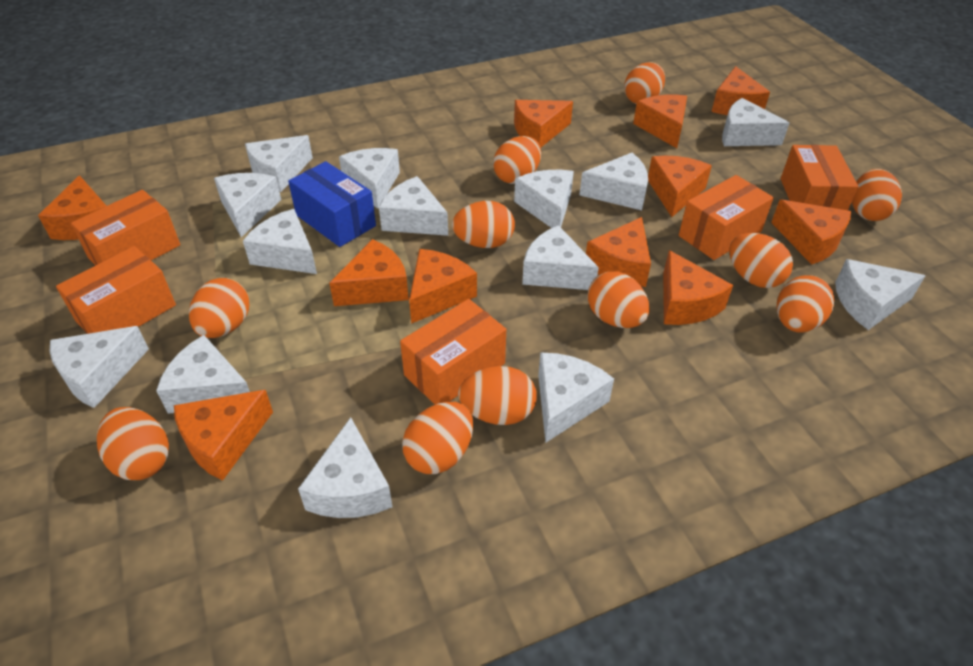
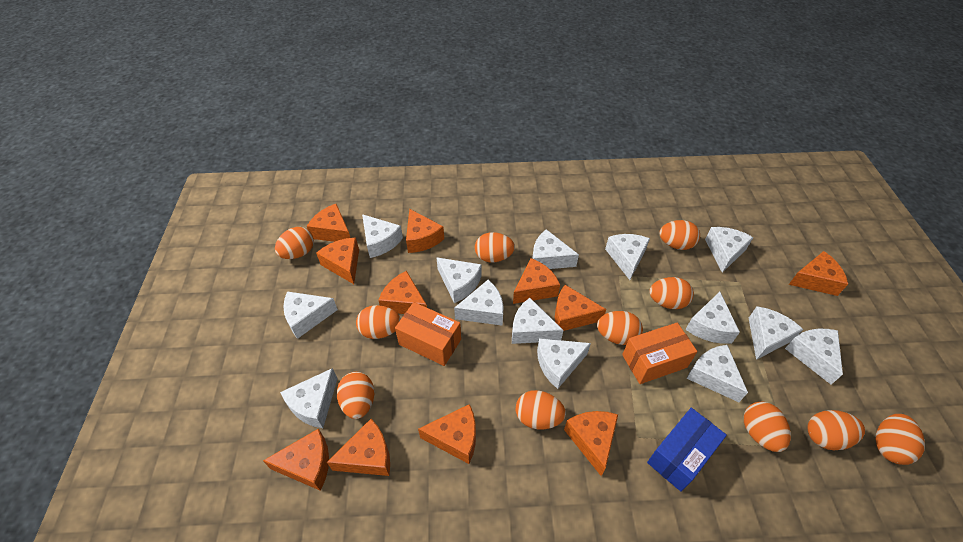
orange box: 5 -> 2

